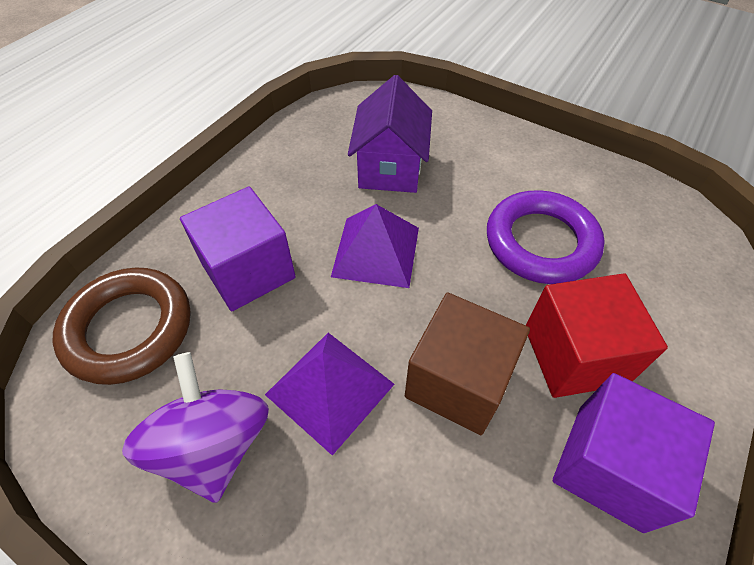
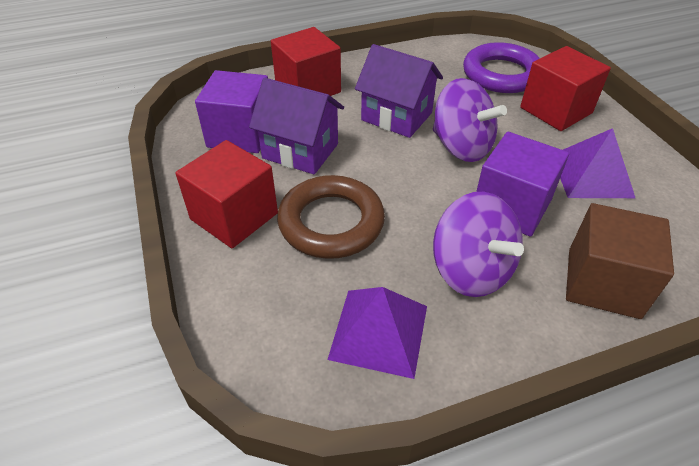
purple house: 1 -> 2
purple spinning top: 1 -> 2
red cube: 1 -> 3

